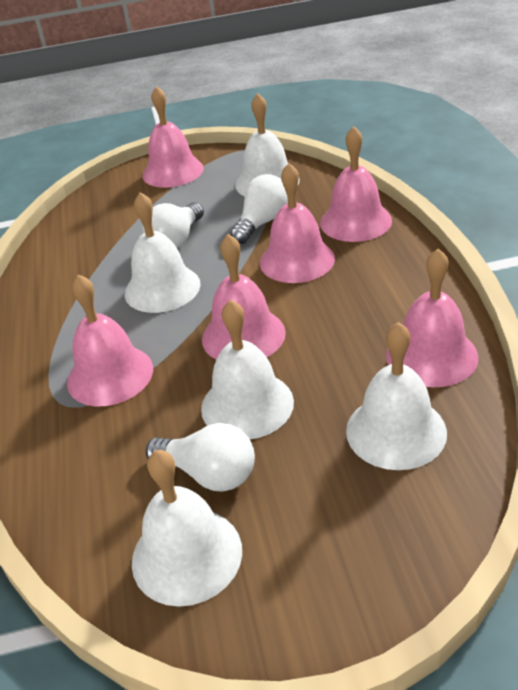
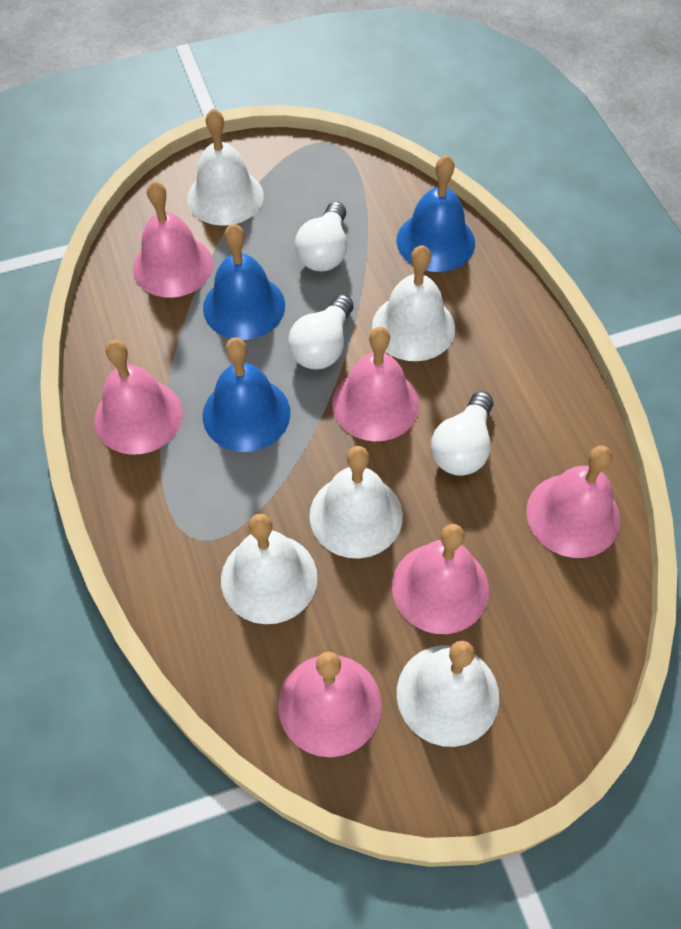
blue bell: 0 -> 3

